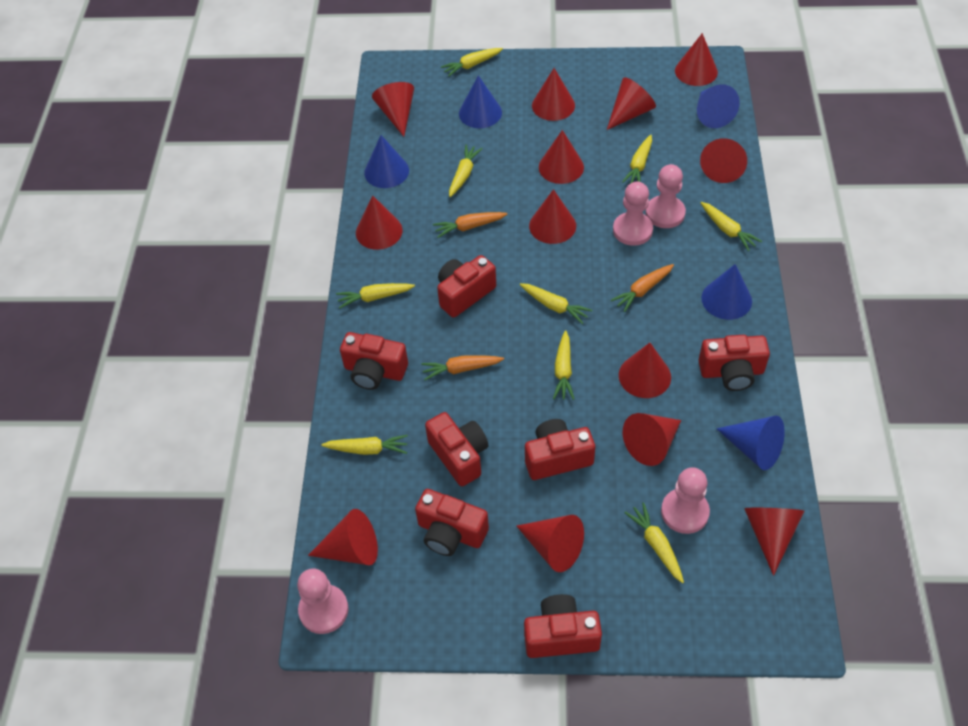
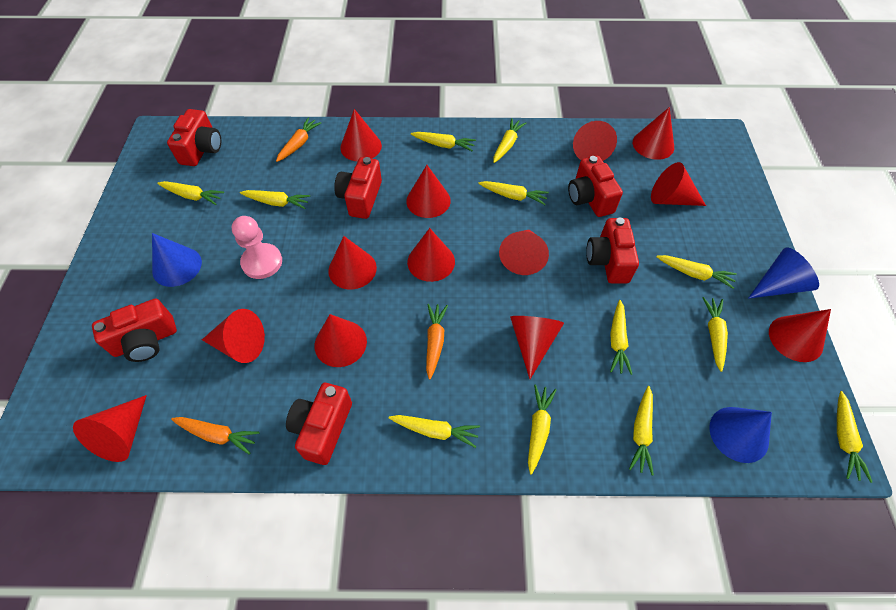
blue cone: 5 -> 3
pink pawn: 4 -> 1
red camera: 7 -> 6
yellow carrot: 9 -> 12

